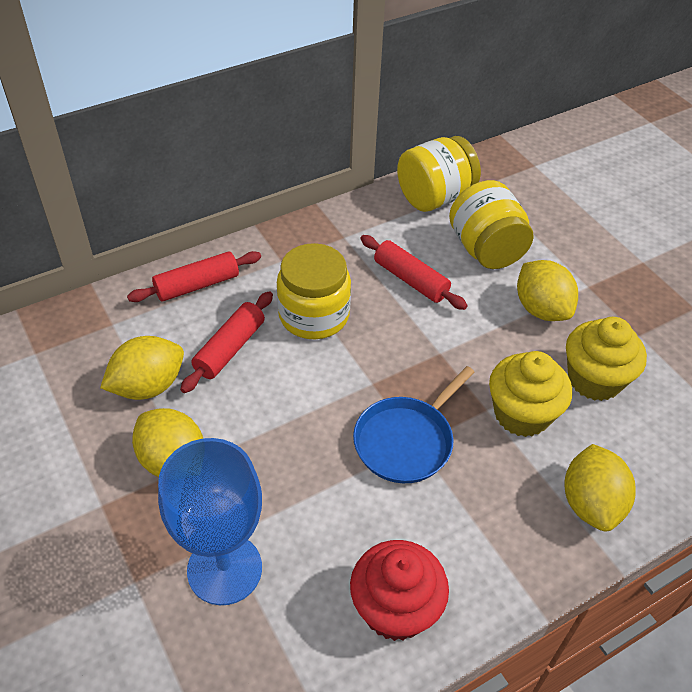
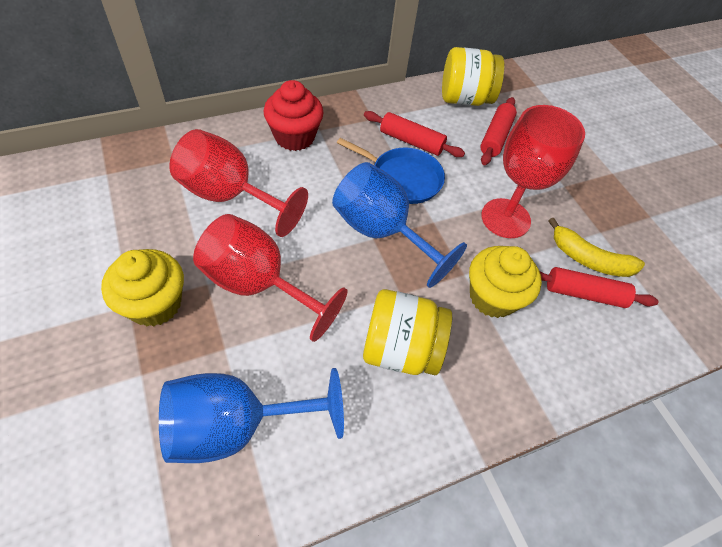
blue goblet: 1 -> 2
red goblet: 0 -> 3
yellow banana: 0 -> 1
yellow jar: 3 -> 2
yellow lemon: 4 -> 0

